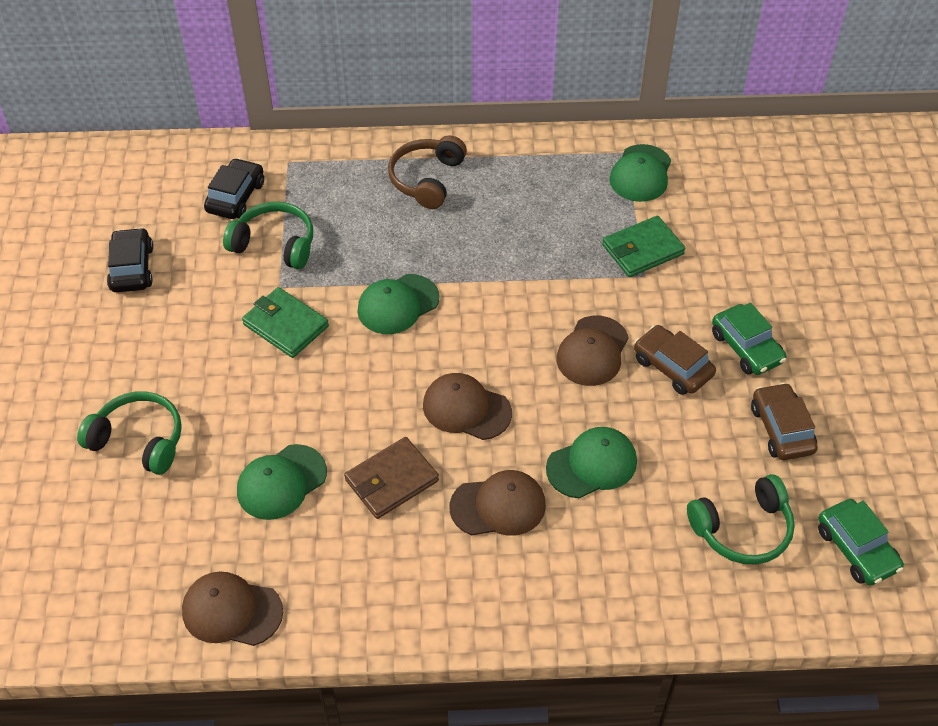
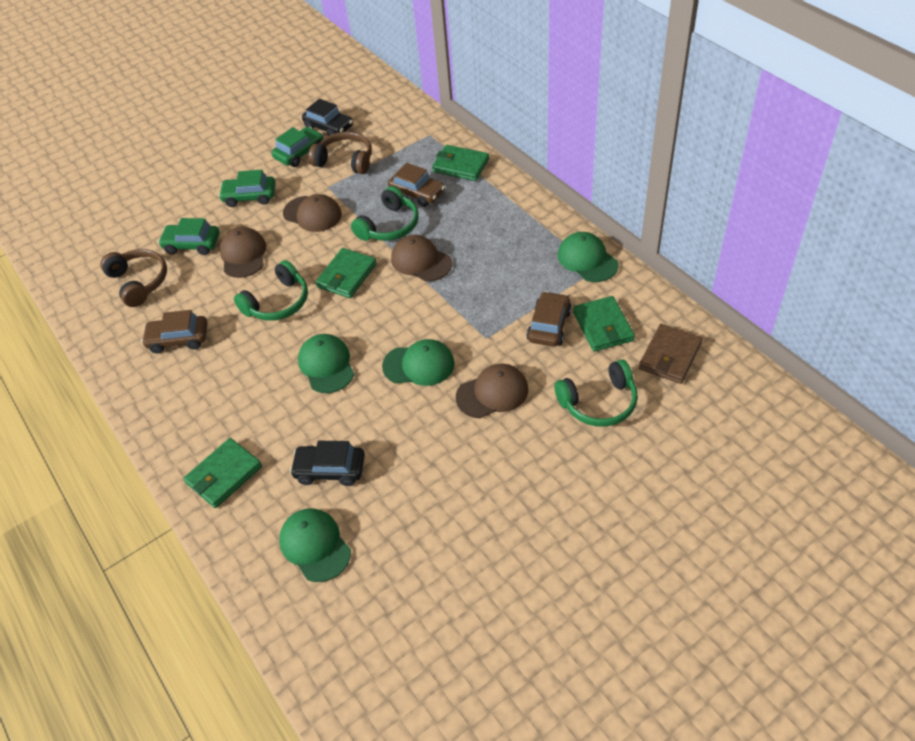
brown car: 2 -> 3
brown headphones: 1 -> 2
green car: 2 -> 3
green wallet: 2 -> 4

